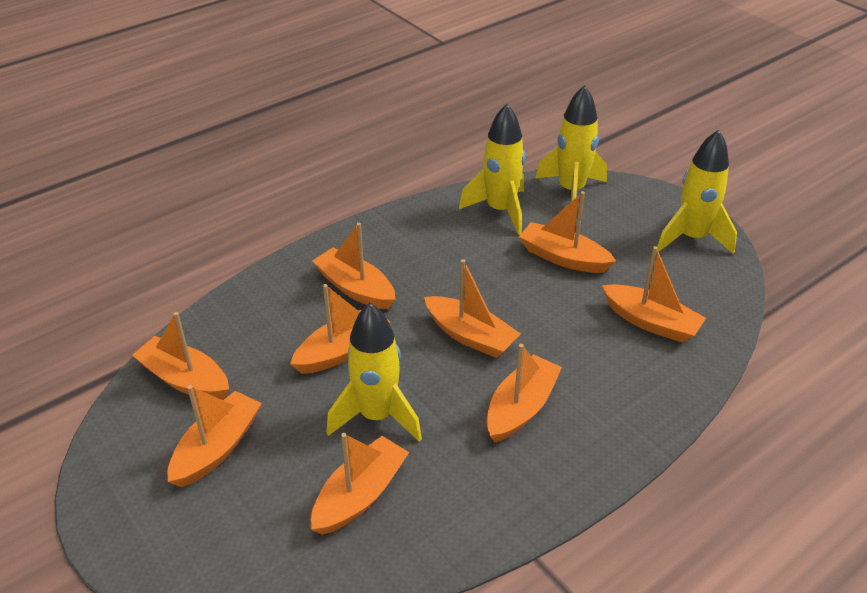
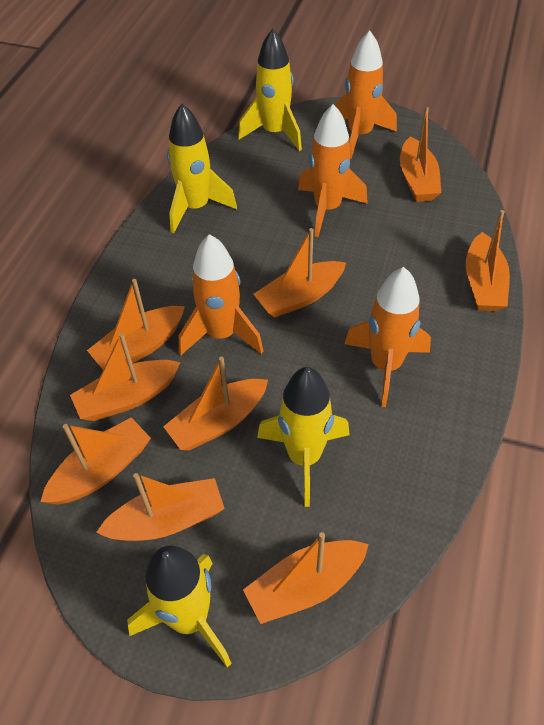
orange rocket: 0 -> 4

